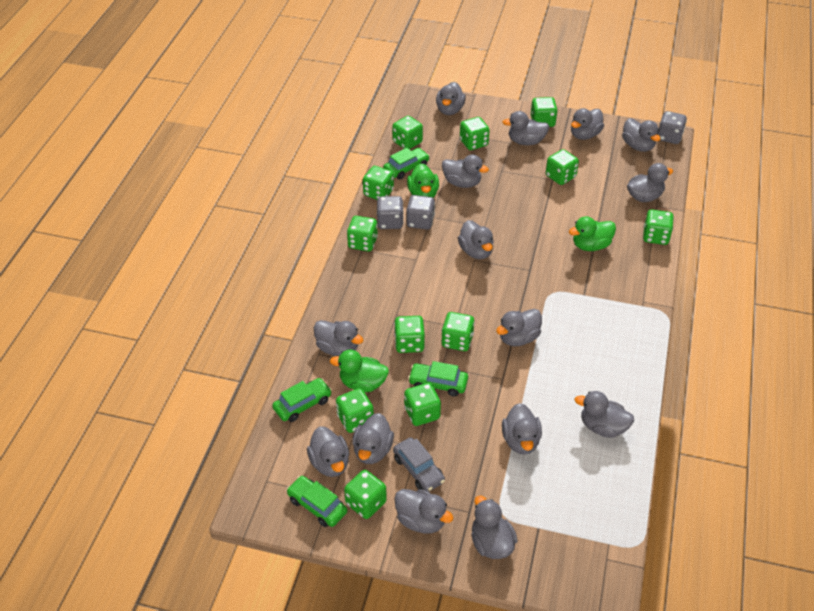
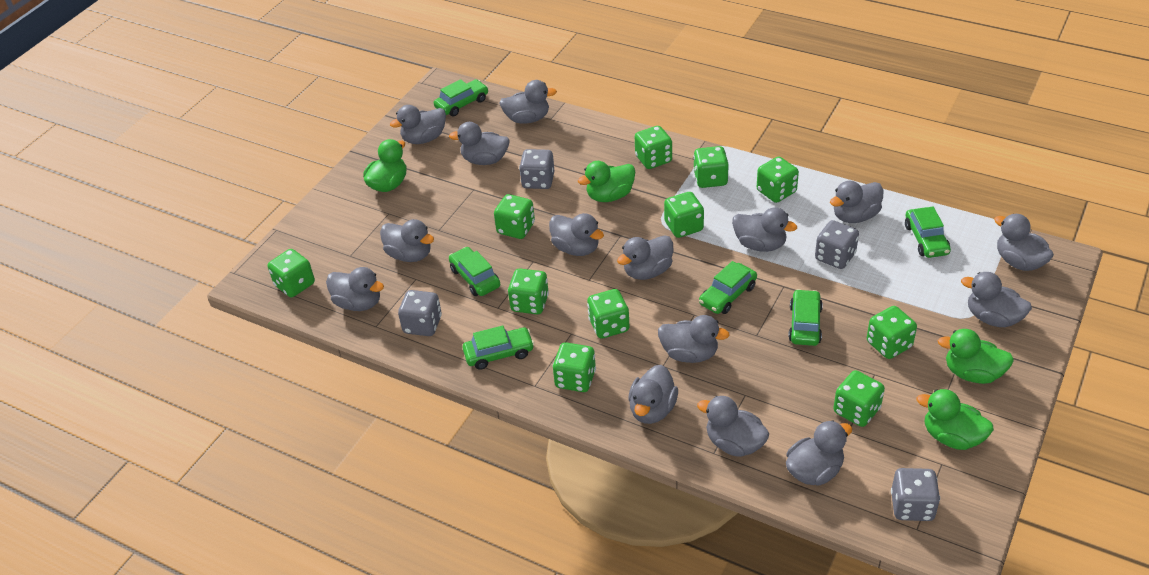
green car: 4 -> 6
green dice: 12 -> 11
green duck: 3 -> 4
grey car: 1 -> 0
grey dice: 3 -> 4

